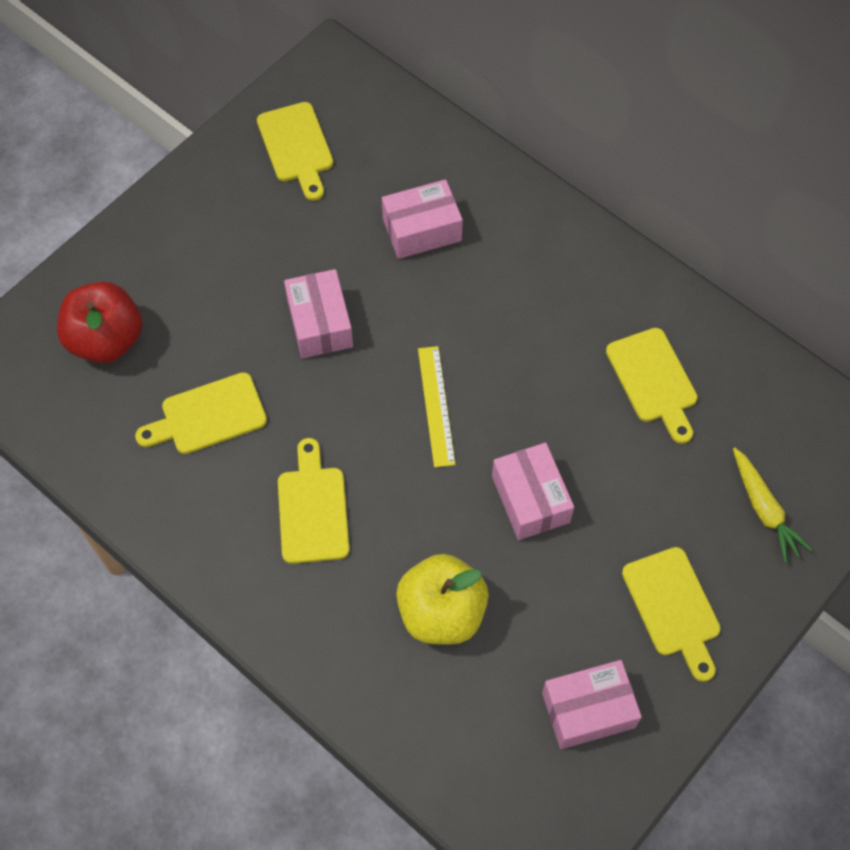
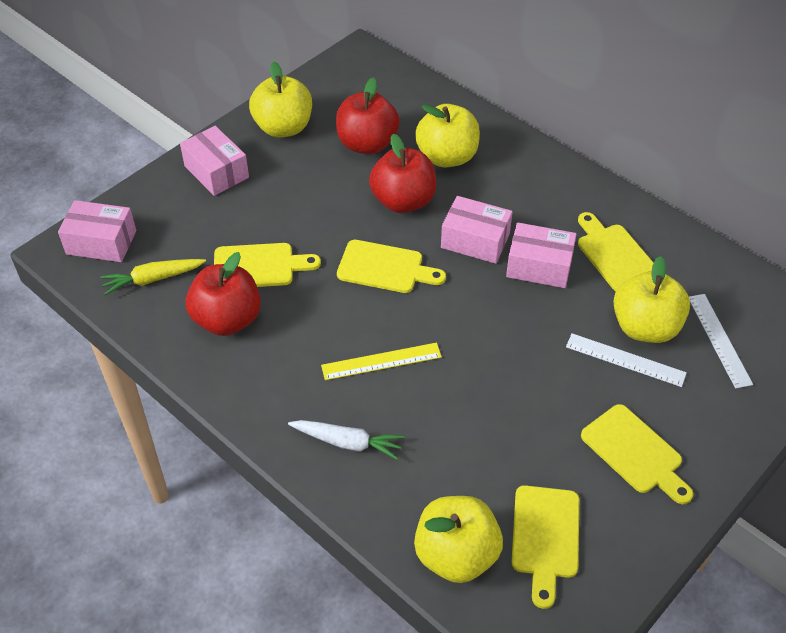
red apple: 1 -> 3
white carrot: 0 -> 1
white ruler: 0 -> 2
yellow apple: 1 -> 4

